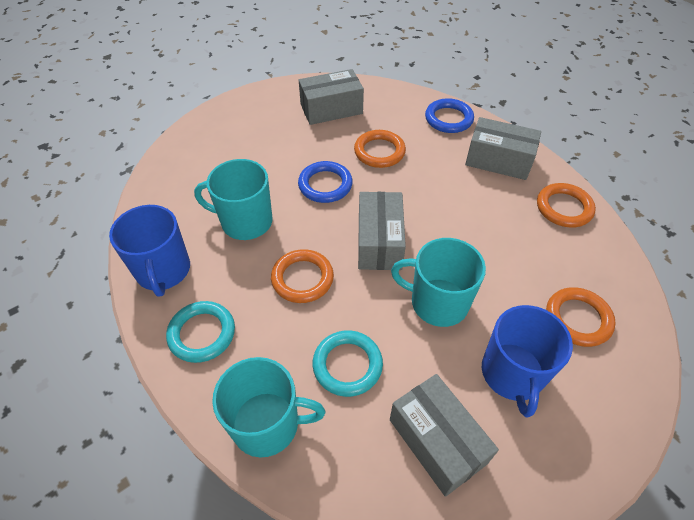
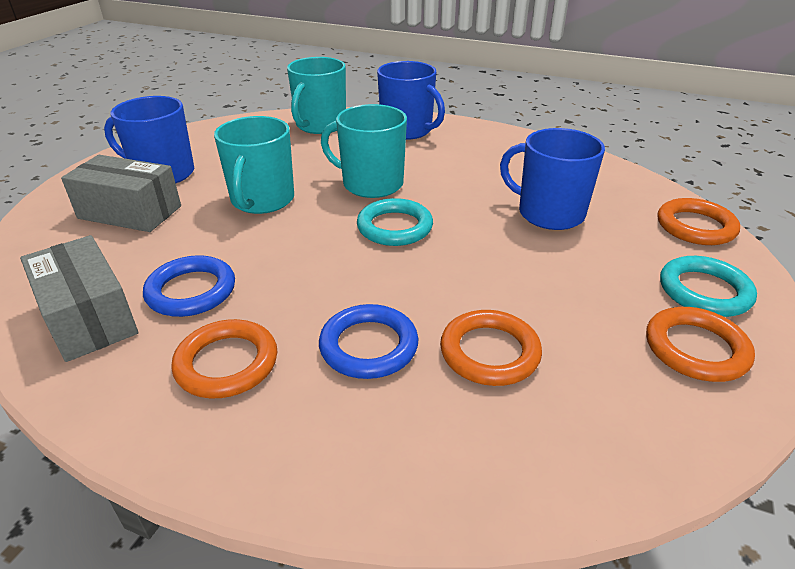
blue mug: 2 -> 3
grey box: 4 -> 2

